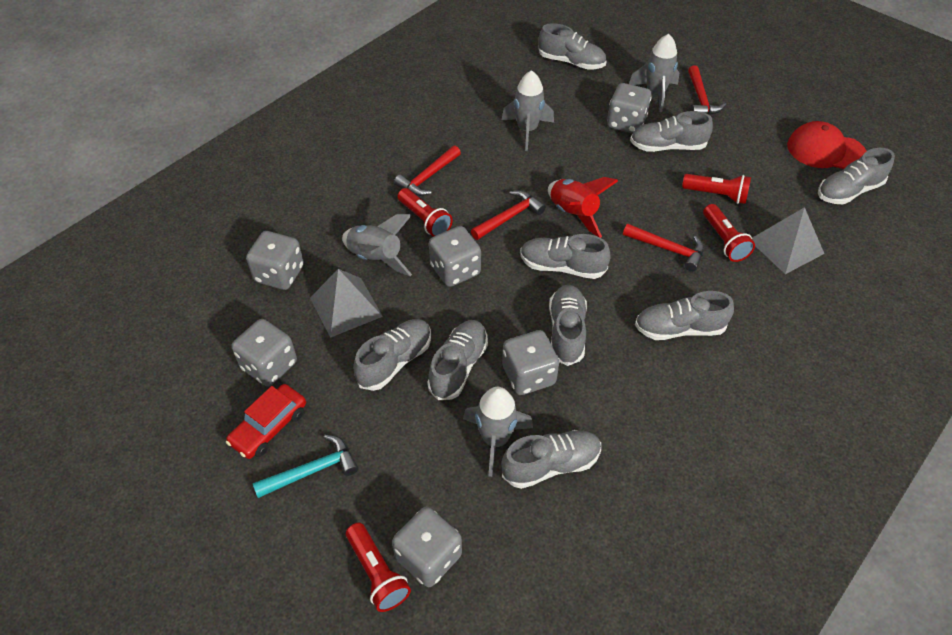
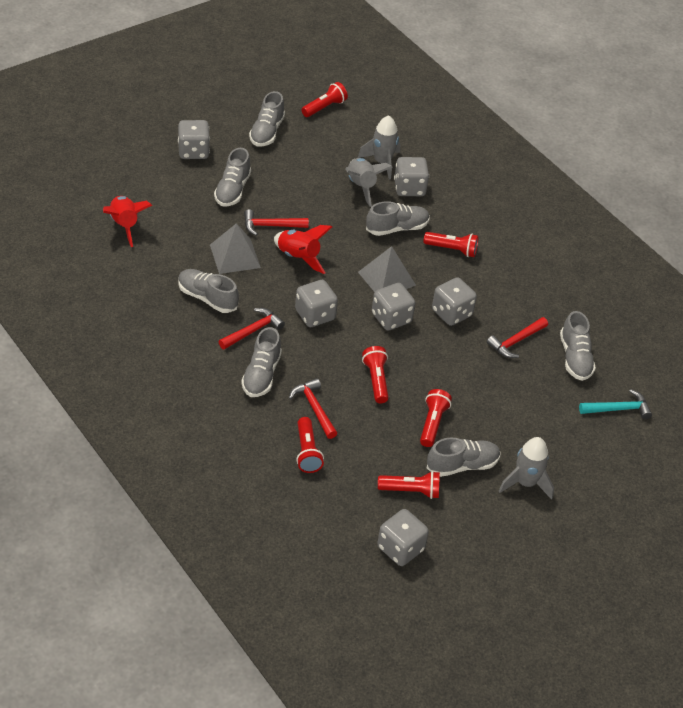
grey rocket: 4 -> 3
grey shoe: 9 -> 7
red cap: 1 -> 0
red car: 1 -> 0
red flashlight: 4 -> 6
red rocket: 1 -> 2

